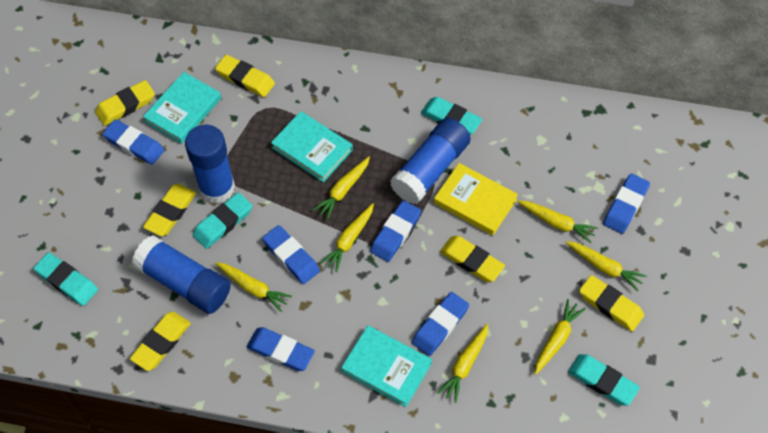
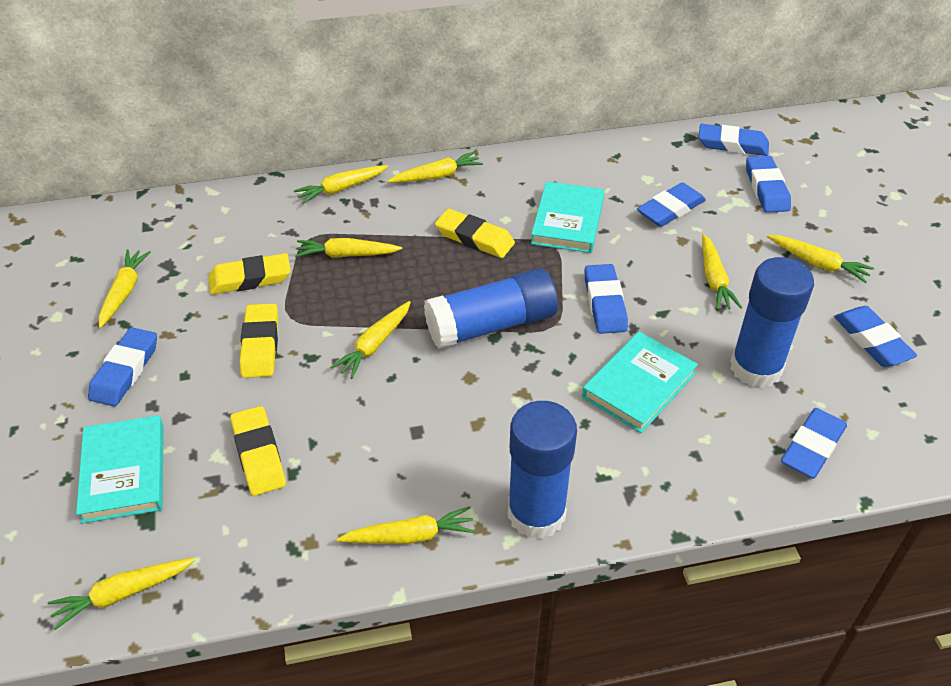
blue eraser: 6 -> 7
turquoise eraser: 4 -> 0
yellow book: 1 -> 0
yellow carrot: 7 -> 9
yellow eraser: 6 -> 4

